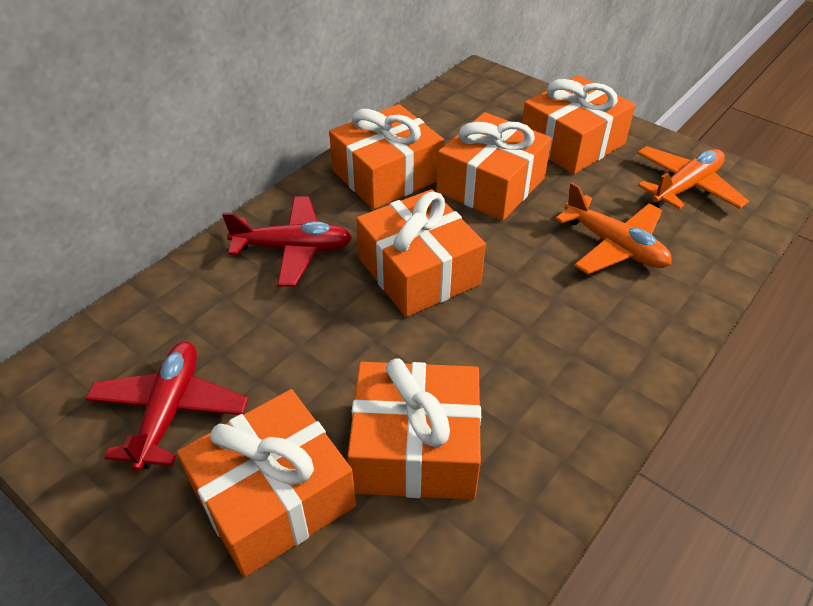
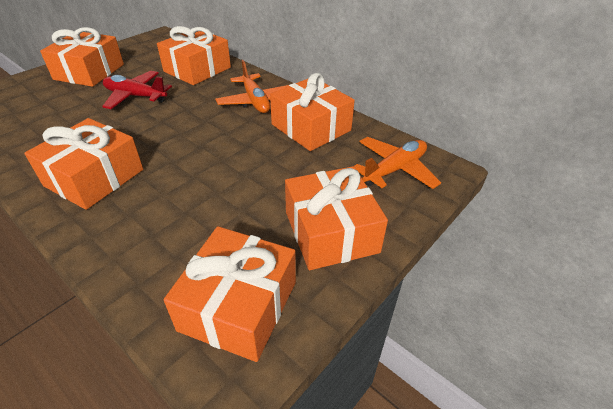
red plane: 2 -> 1

